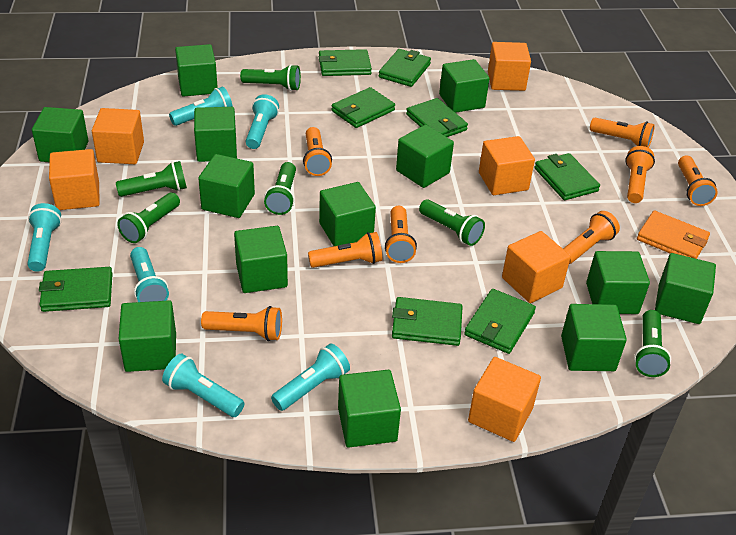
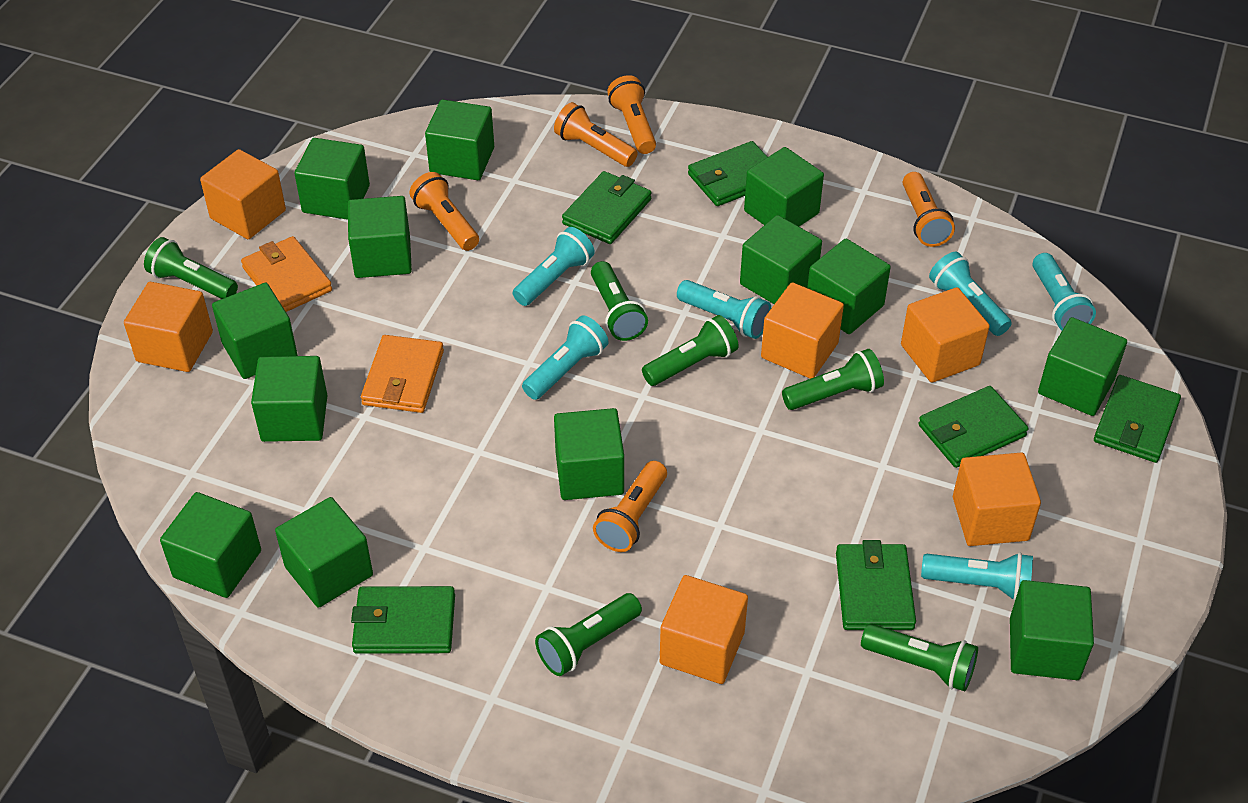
green wallet: 8 -> 6
orange flashlight: 8 -> 5
orange wallet: 1 -> 2

